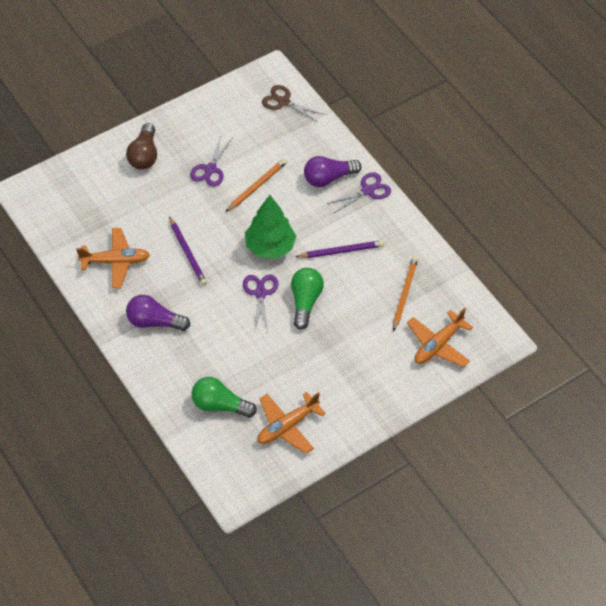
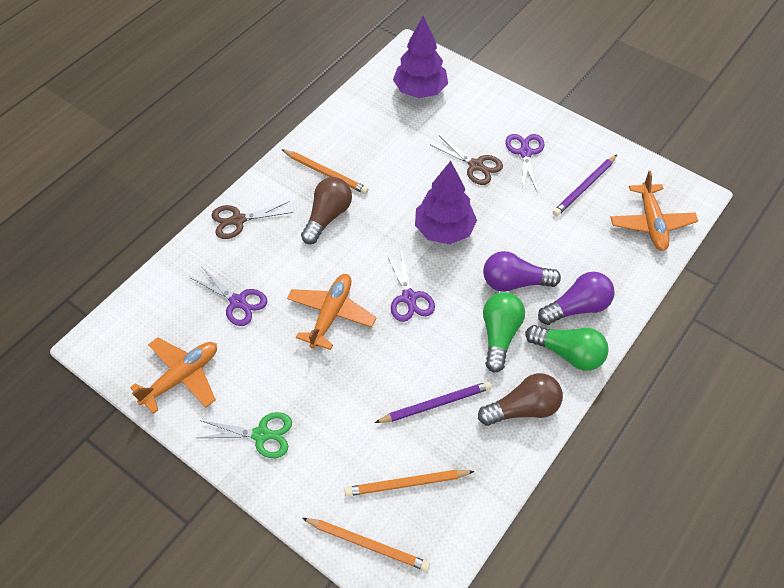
brown light bulb: 1 -> 2
brown scissors: 1 -> 2
green scissors: 0 -> 1
green tree: 1 -> 0
orange pencil: 2 -> 3
purple tree: 0 -> 2

